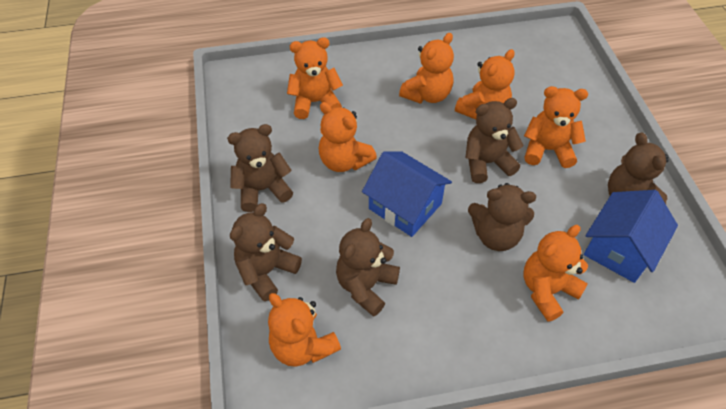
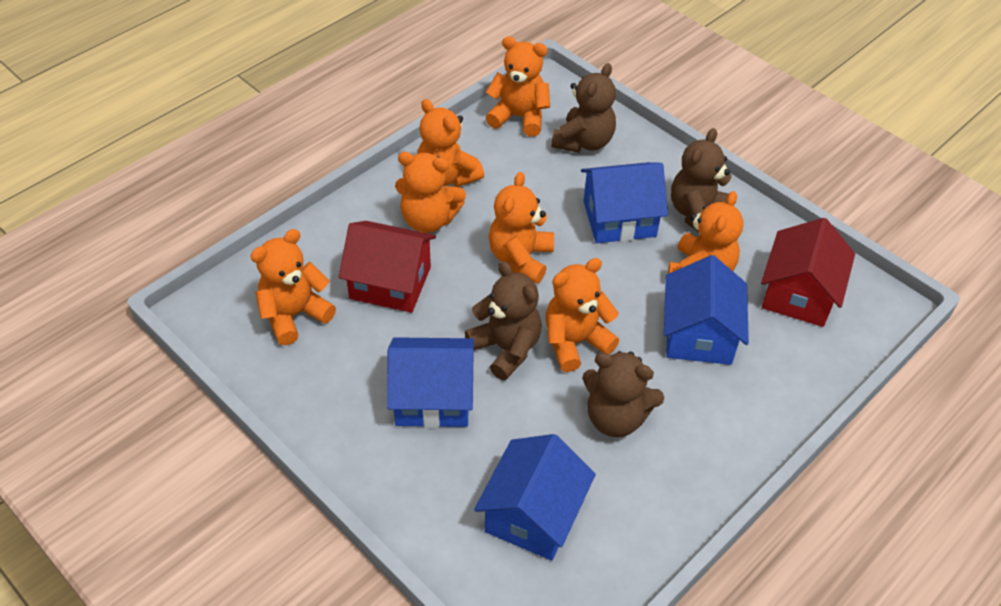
blue house: 2 -> 4
brown teddy bear: 6 -> 4
red house: 0 -> 2

